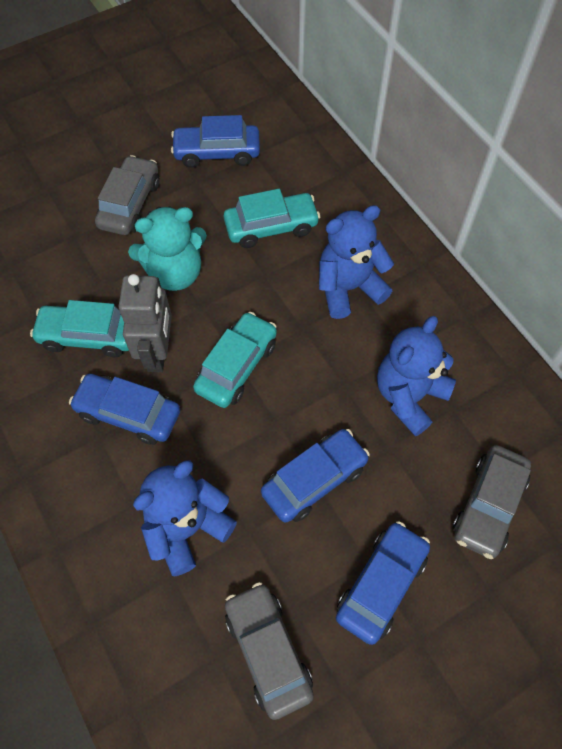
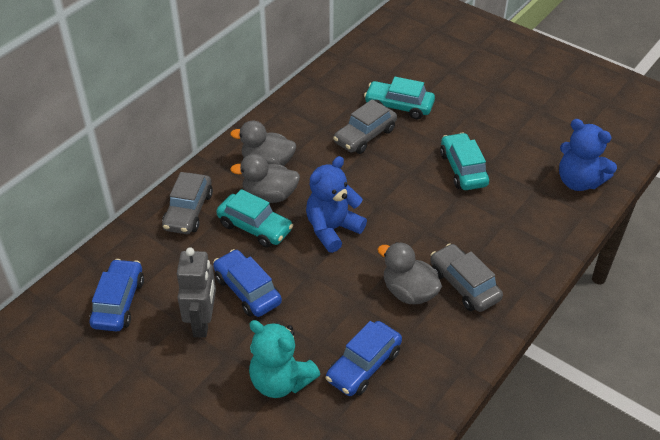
blue car: 4 -> 3
blue teddy bear: 3 -> 2
grey duck: 0 -> 3

